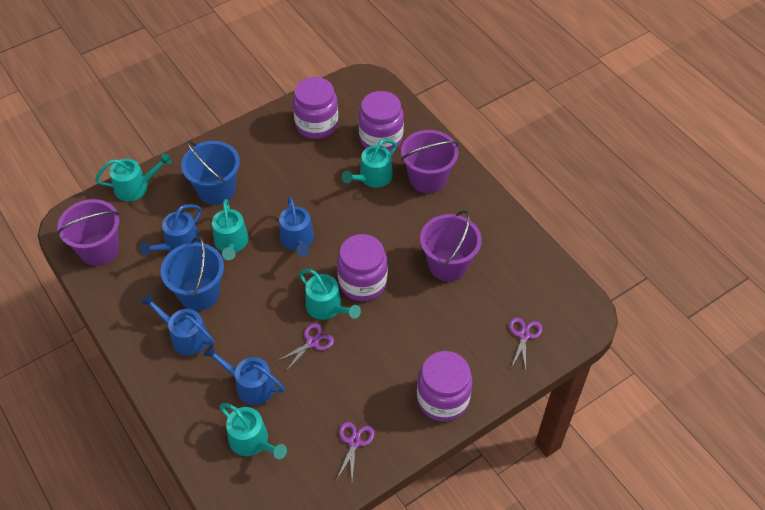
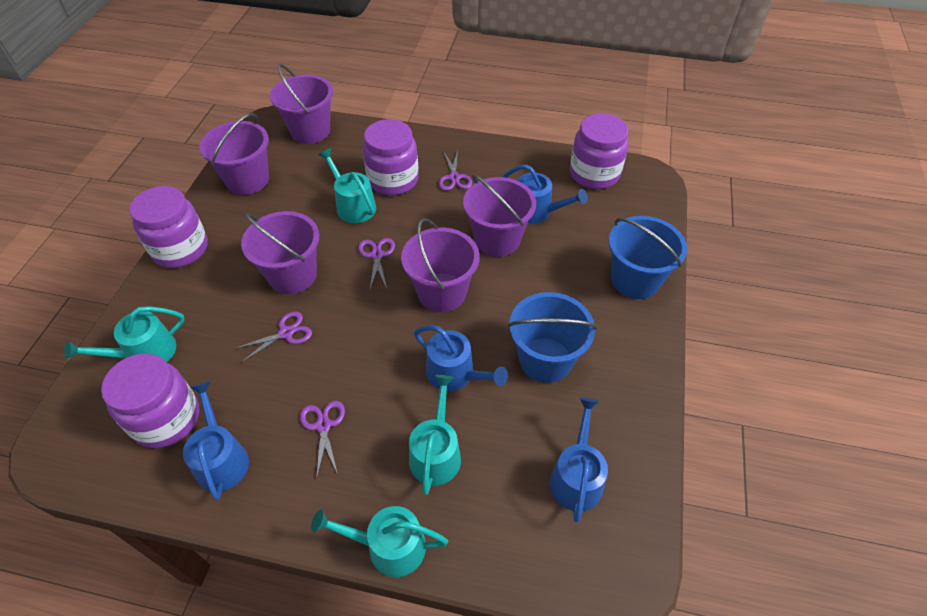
purple bucket: 3 -> 5
purple scissors: 3 -> 4
turquoise watering can: 5 -> 4

